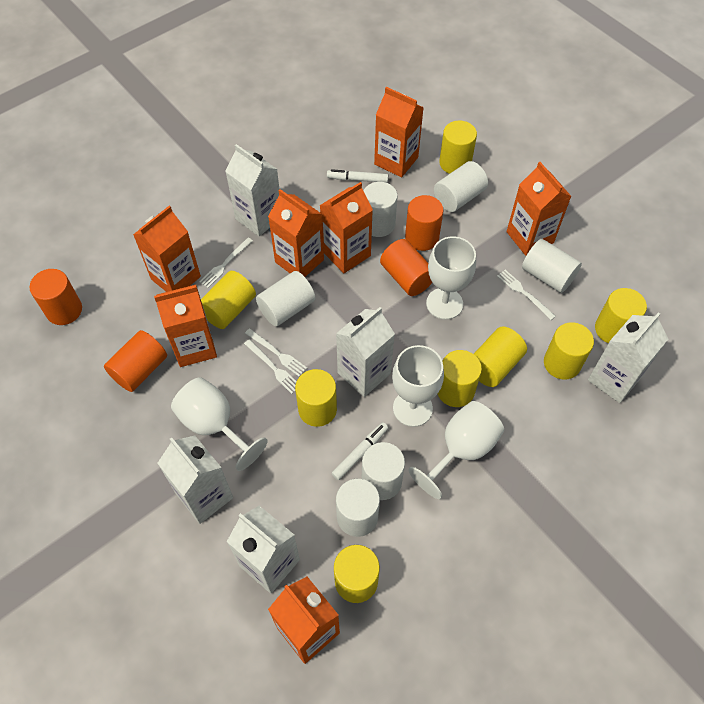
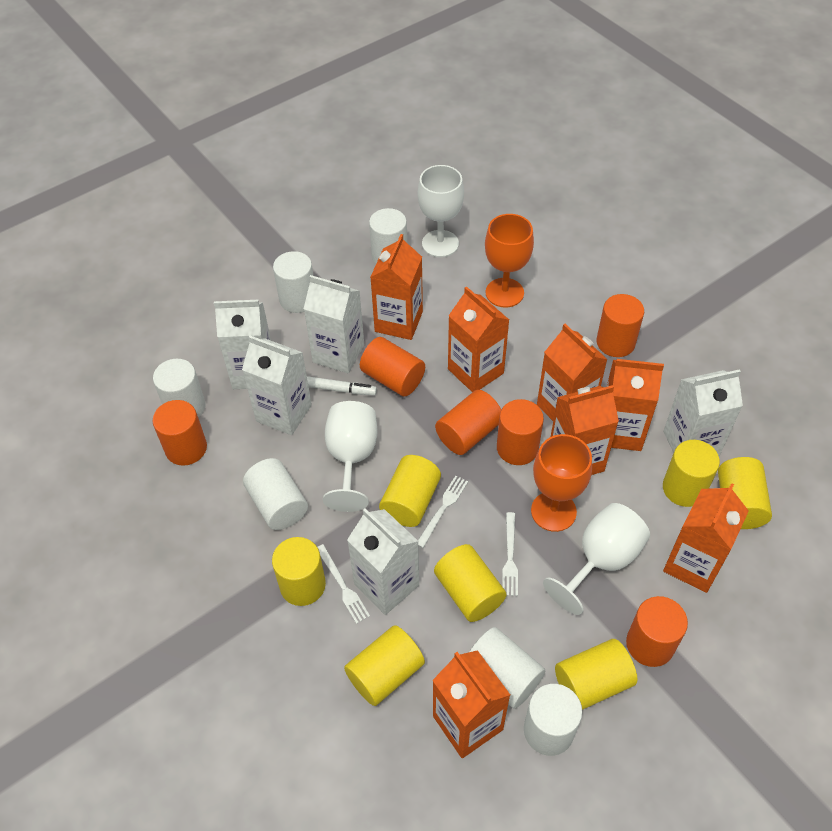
orange cylinder: 4 -> 6
orange goblet: 0 -> 2
white fork: 4 -> 3
white goblet: 4 -> 3
white marker: 2 -> 1
yellow cylinder: 8 -> 7

